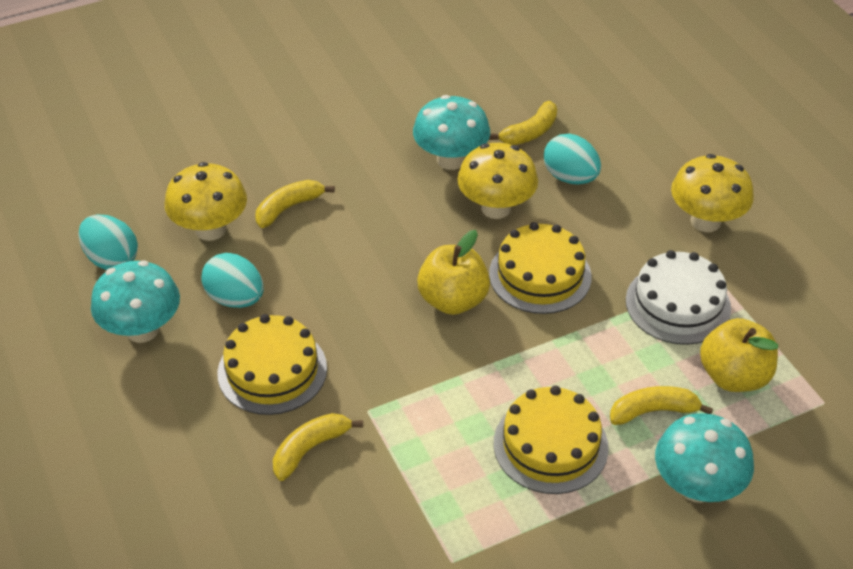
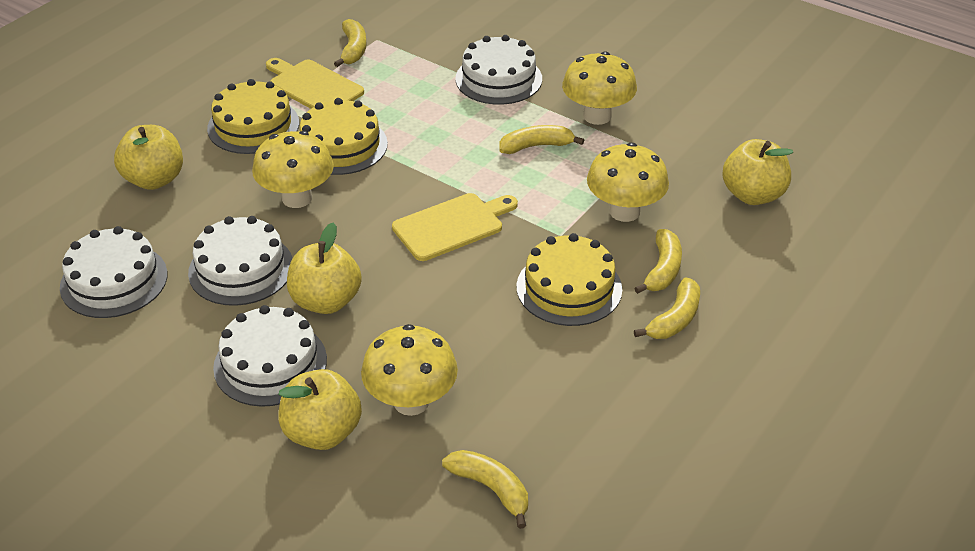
turquoise egg: 3 -> 0
turquoise mushroom: 3 -> 0
white cake: 1 -> 4
yellow apple: 2 -> 4
yellow banana: 4 -> 5
yellow cutting board: 0 -> 2
yellow mushroom: 3 -> 4

